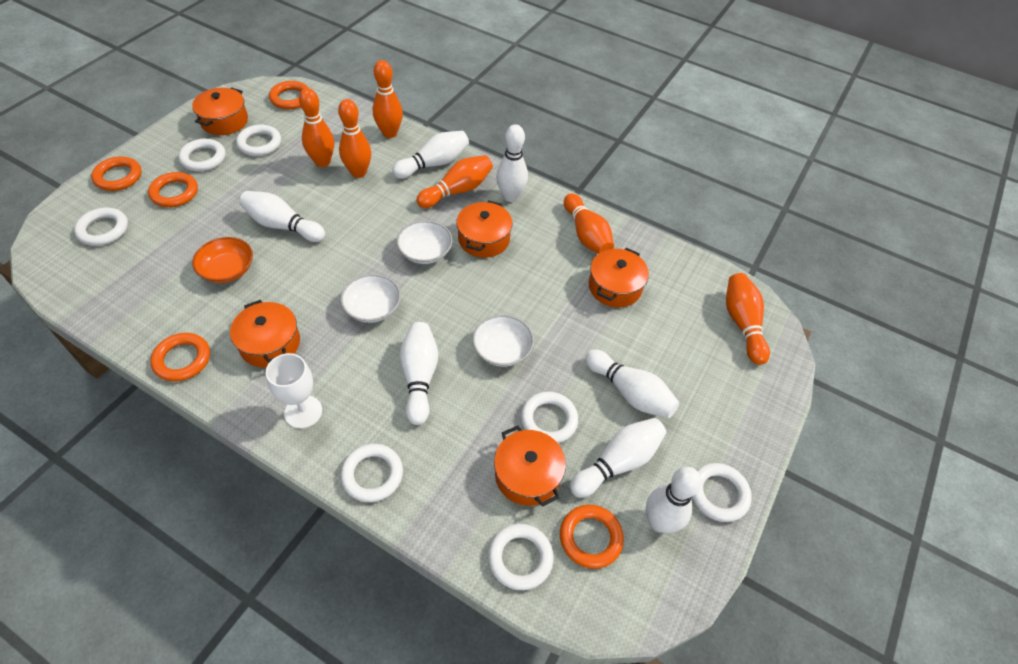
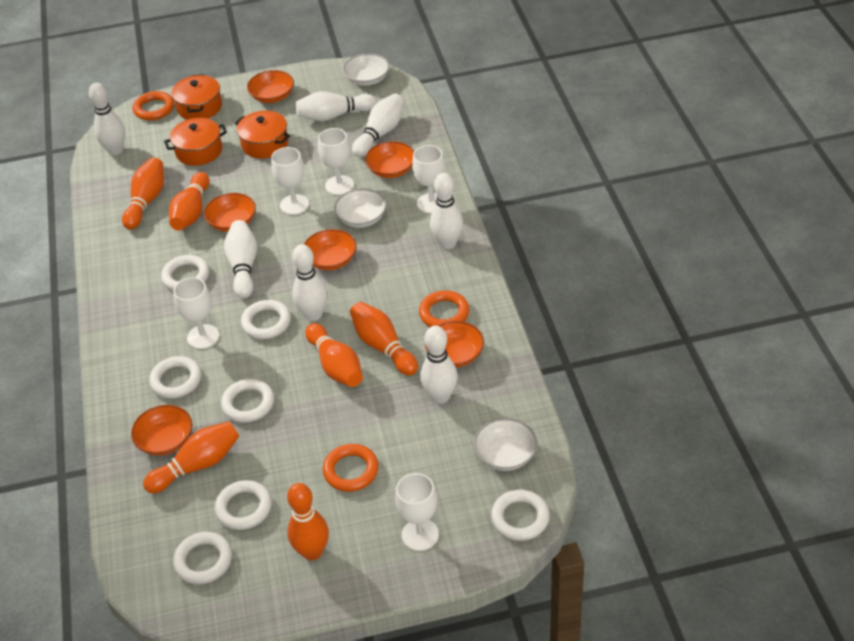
orange bowl: 1 -> 6
orange pot: 5 -> 3
orange ring: 5 -> 3
white goblet: 1 -> 5

